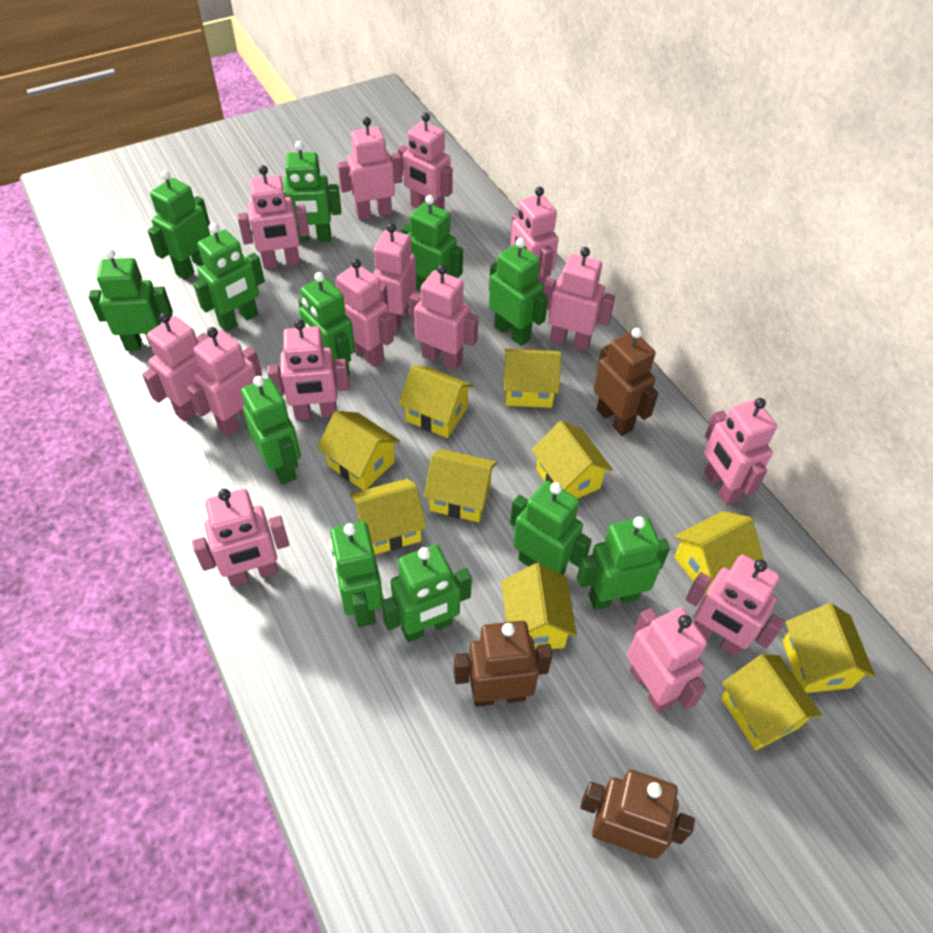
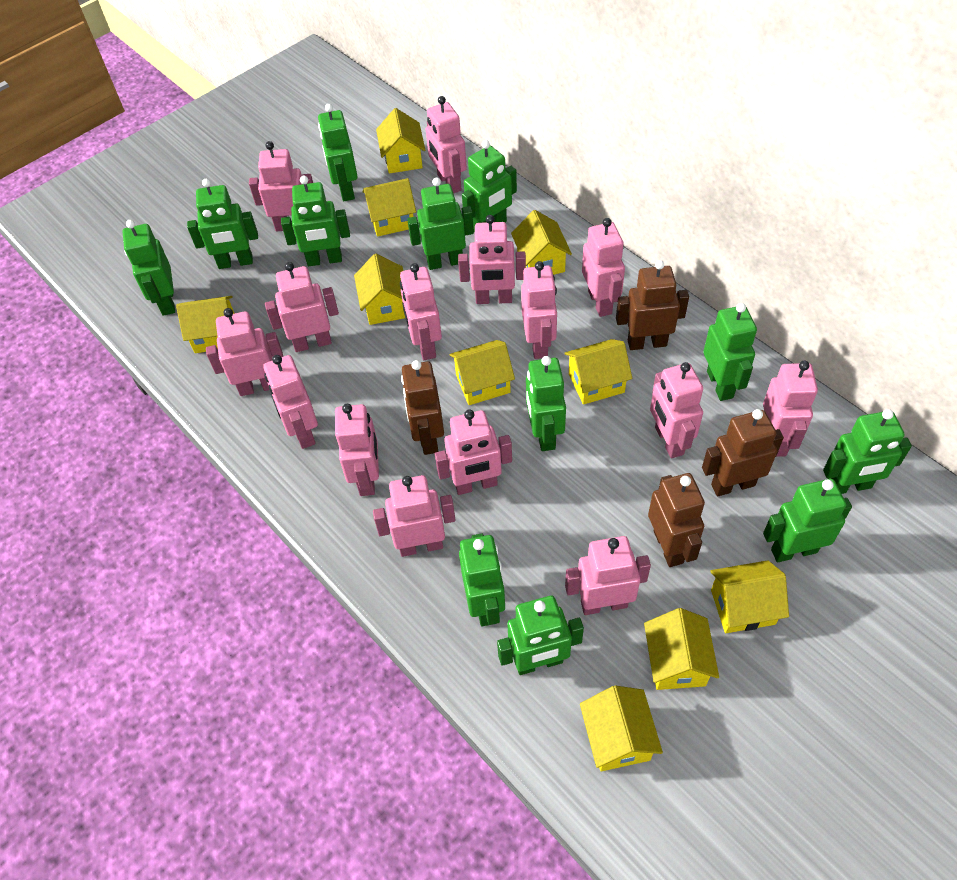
brown robot: 3 -> 4

